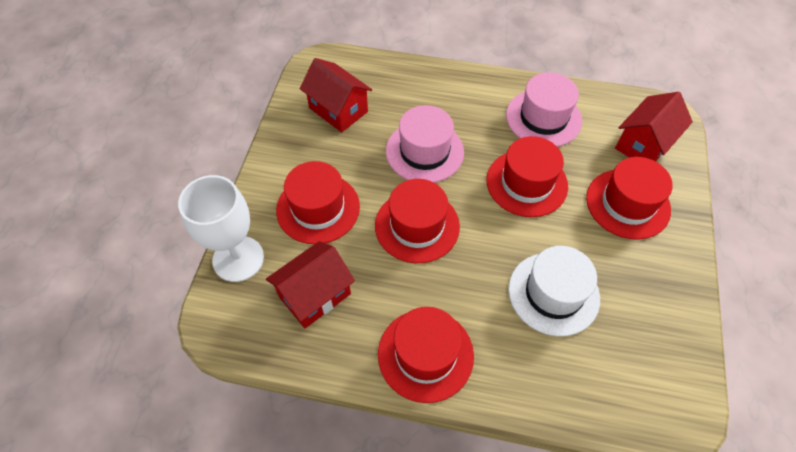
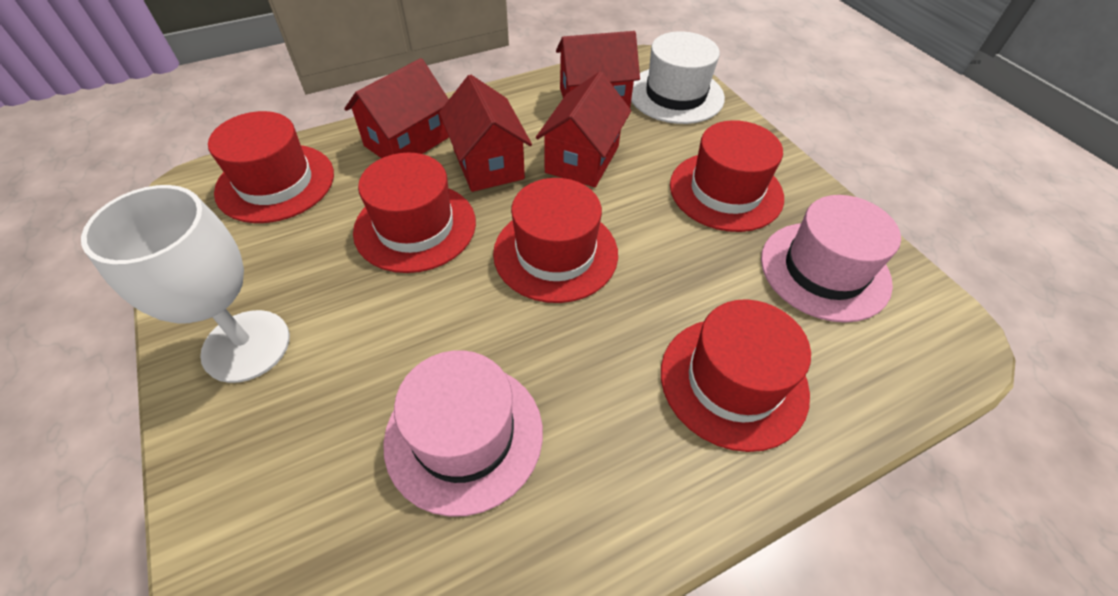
red house: 3 -> 4

